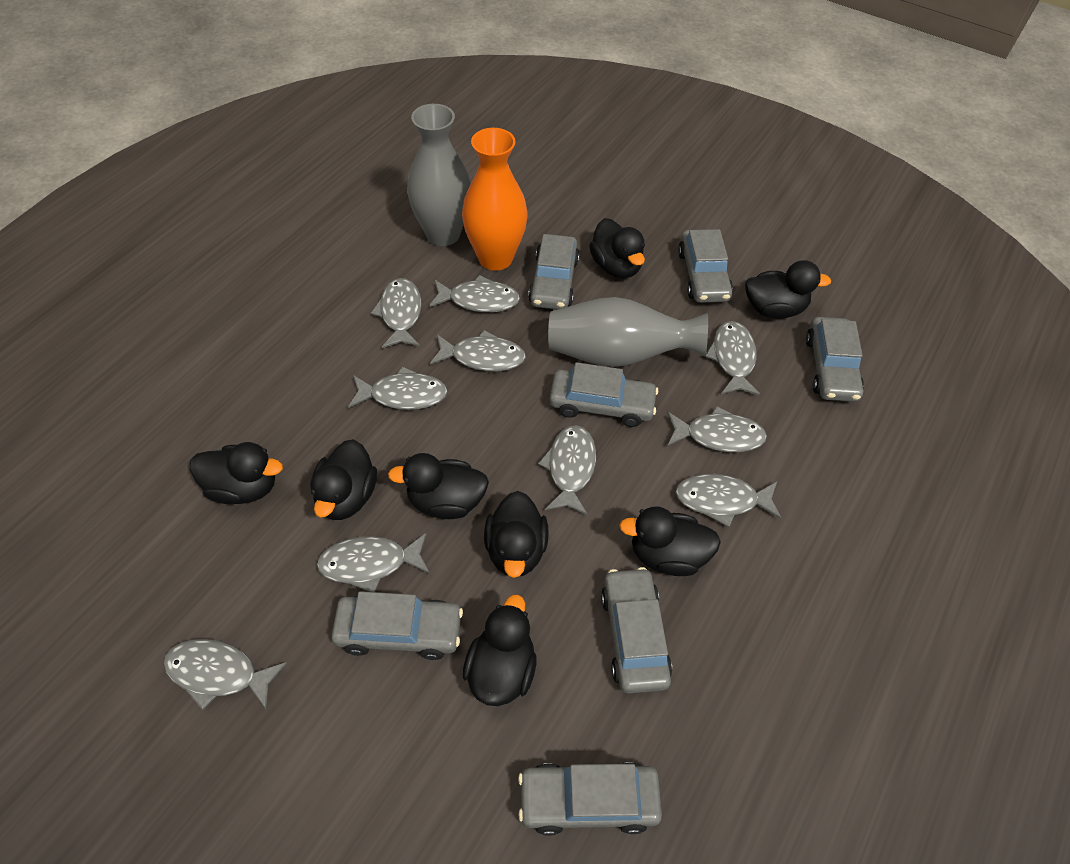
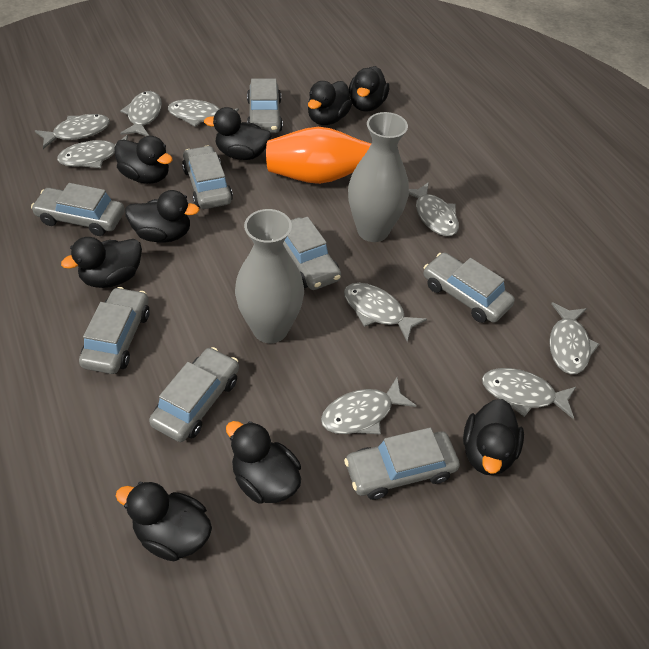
black duck: 8 -> 9
grey car: 7 -> 8
grey fish: 10 -> 9

